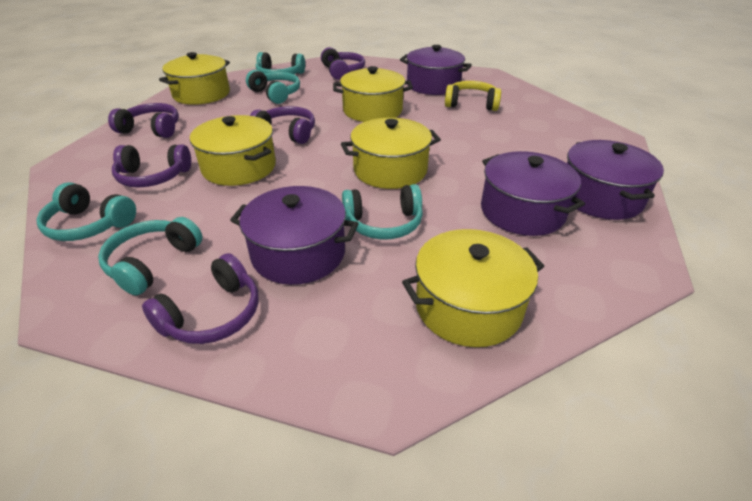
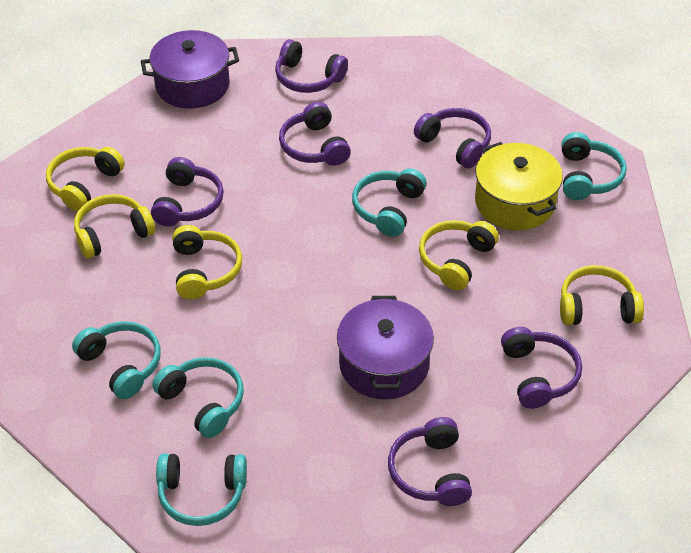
purple headphones: 5 -> 6
purple pot: 4 -> 2
yellow headphones: 1 -> 5
yellow pot: 5 -> 1

